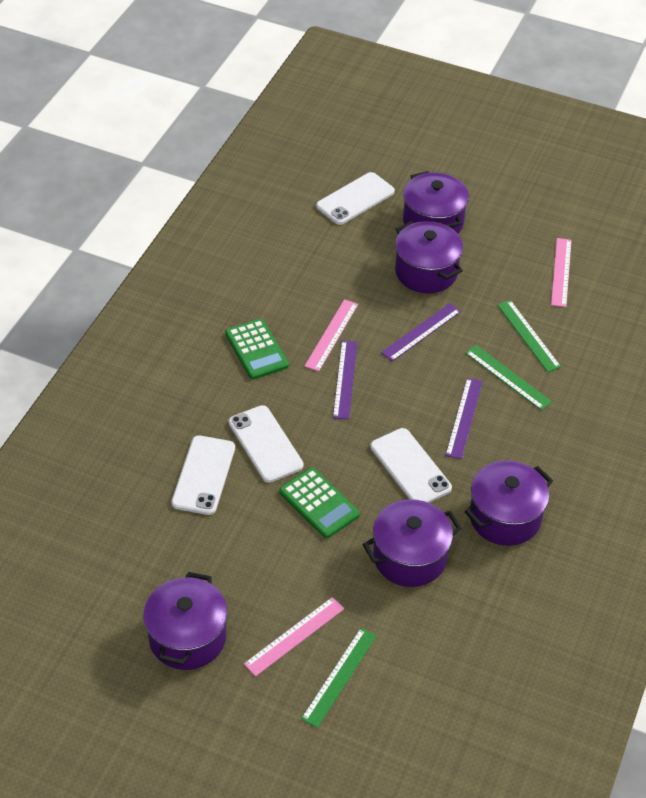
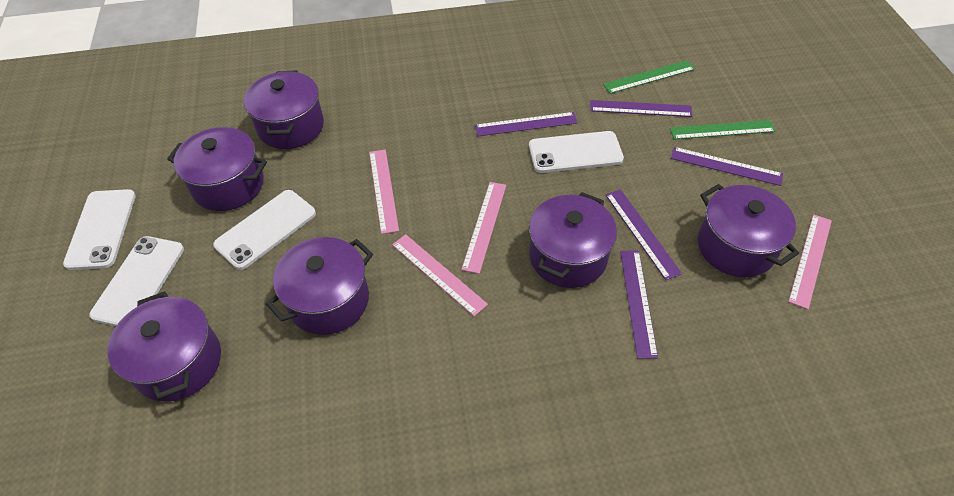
green calculator: 2 -> 0
green ruler: 3 -> 2
pink ruler: 3 -> 4
purple pot: 5 -> 6
purple ruler: 3 -> 5

